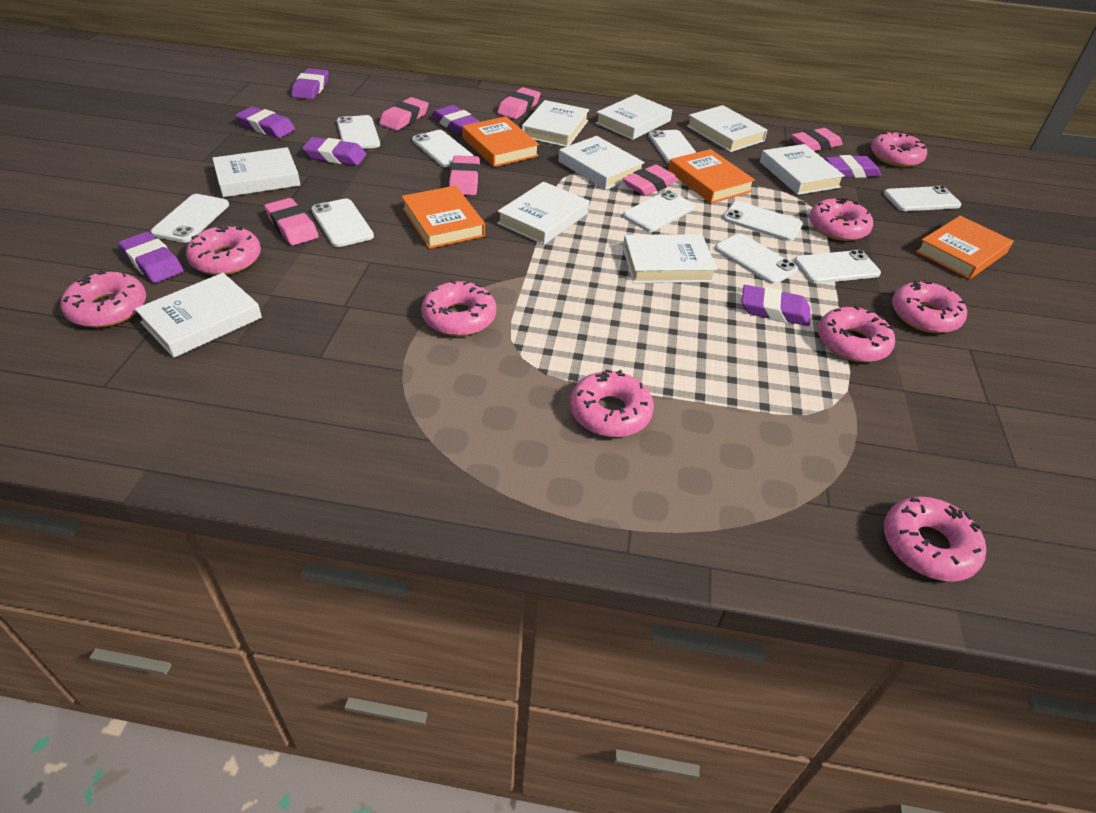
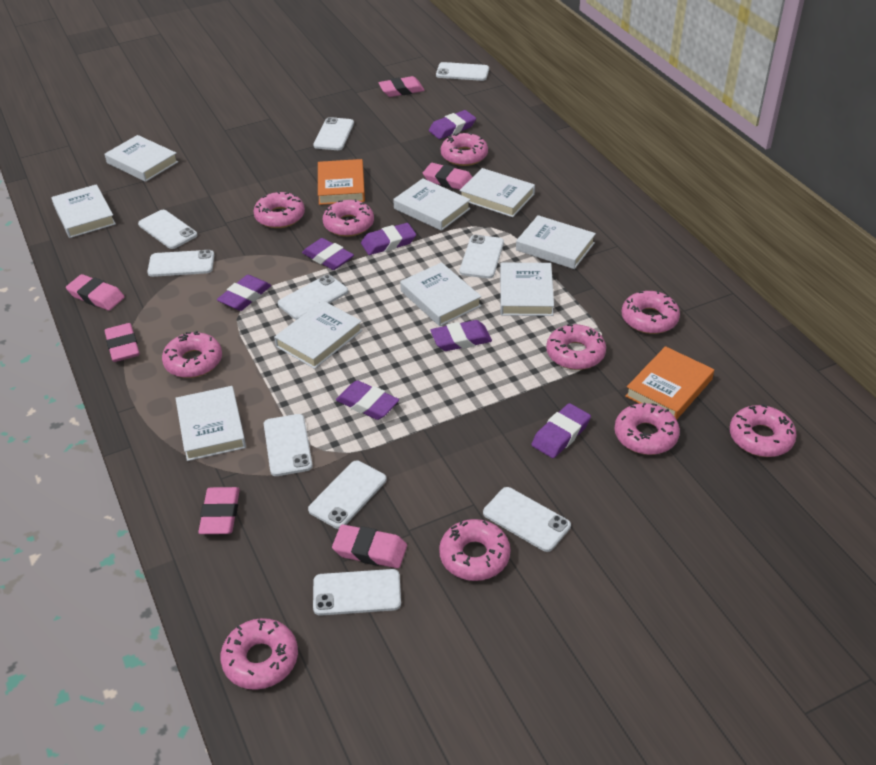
orange book: 4 -> 2
pink donut: 9 -> 10

